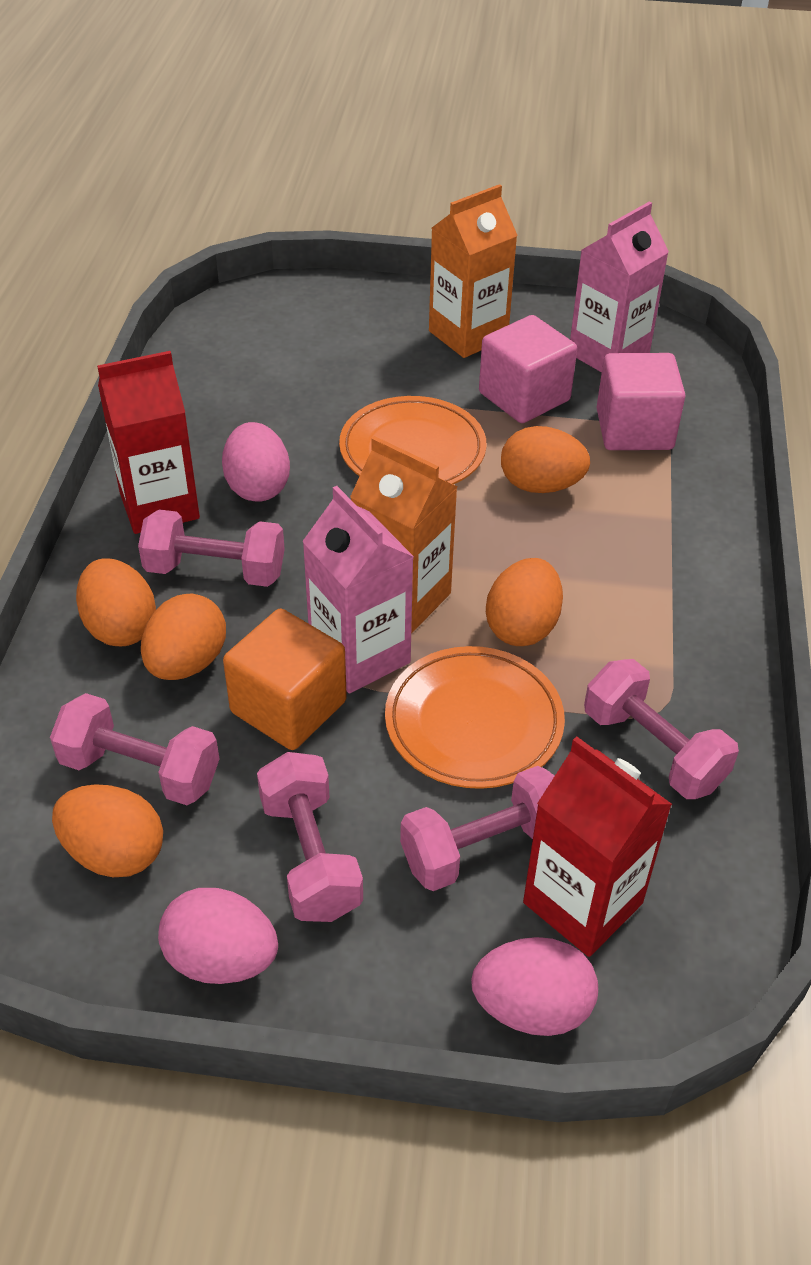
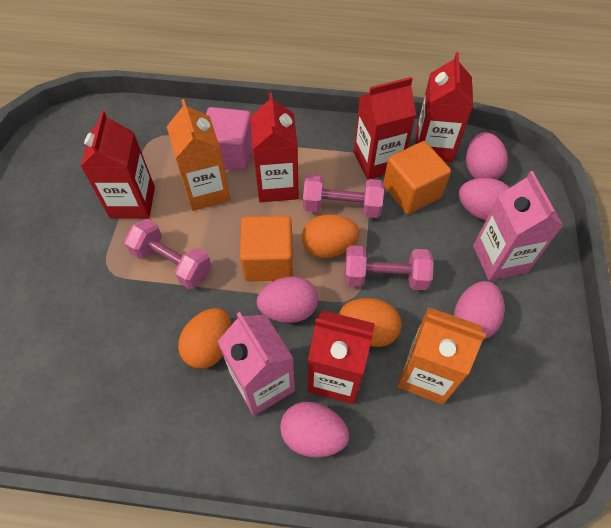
orange cube: 1 -> 2
orange egg: 5 -> 3
orange plate: 2 -> 0
pink cube: 2 -> 1
pink dumbbell: 5 -> 3
pink egg: 3 -> 5
red carton: 2 -> 5

